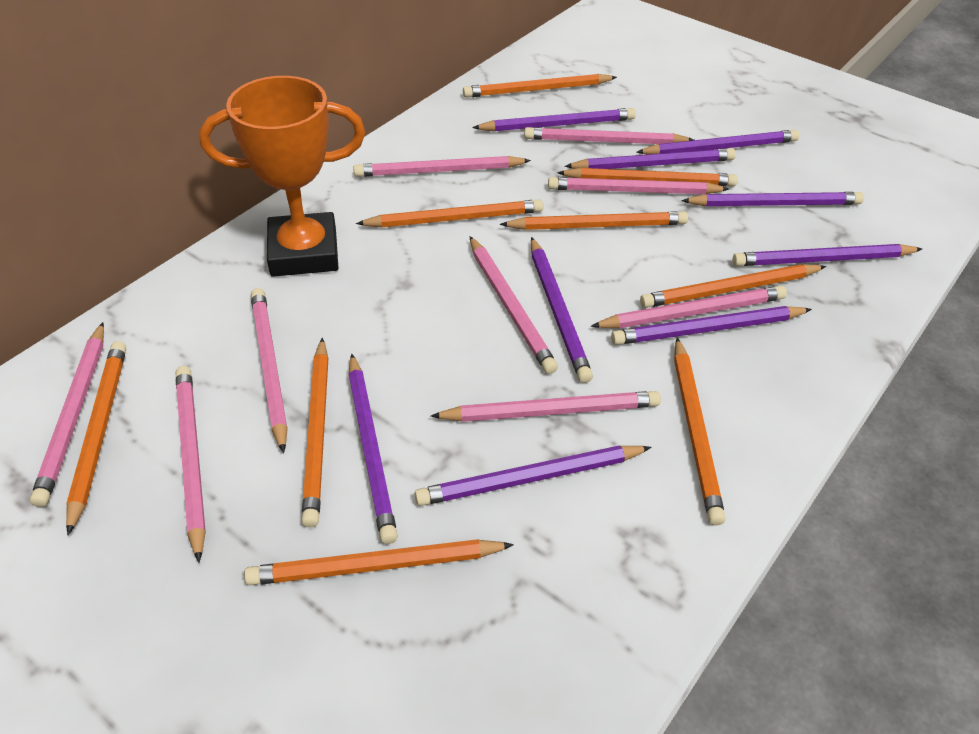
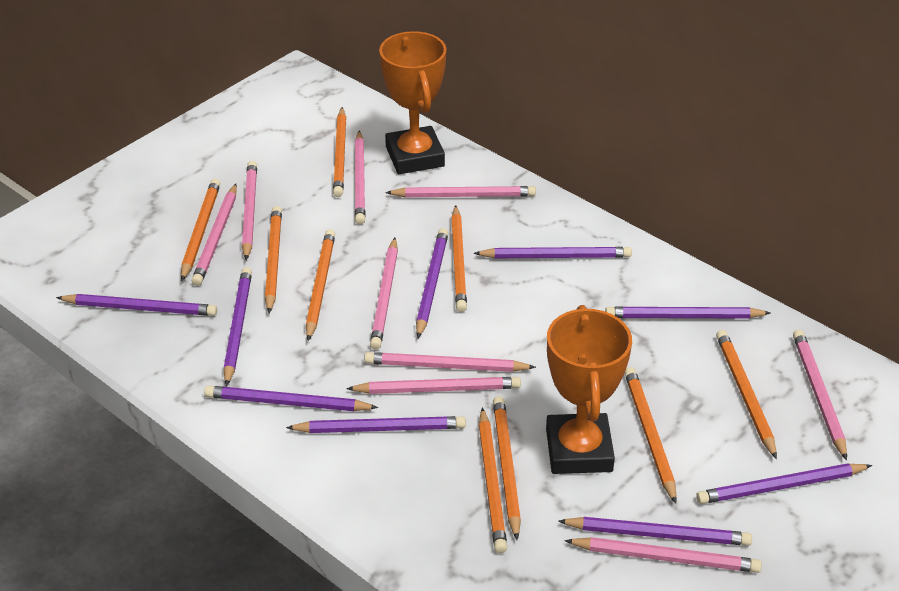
orange trophy: 1 -> 2

